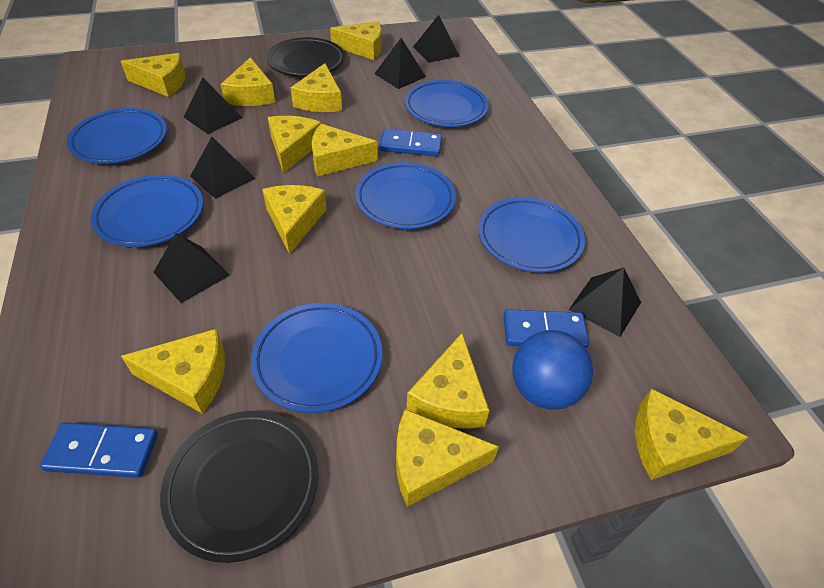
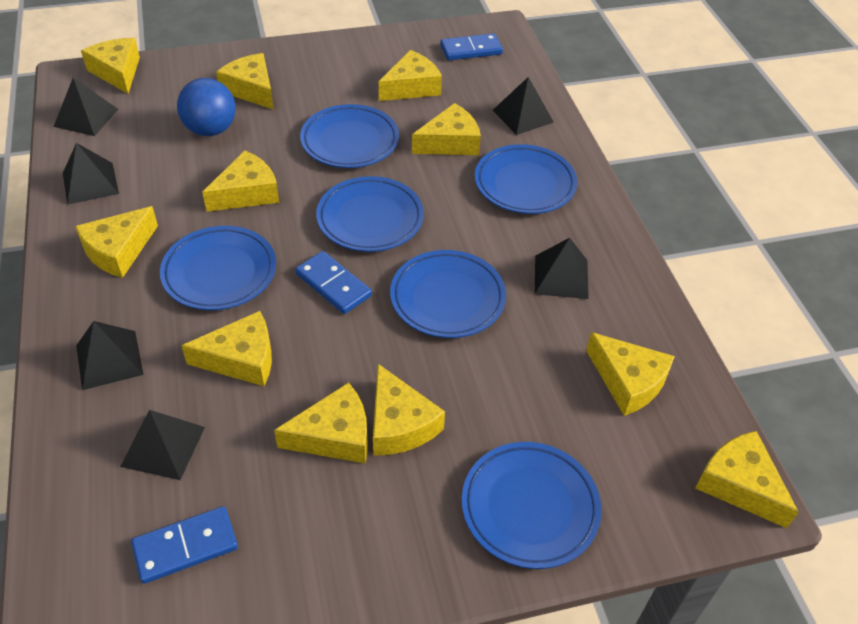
black plate: 2 -> 0

